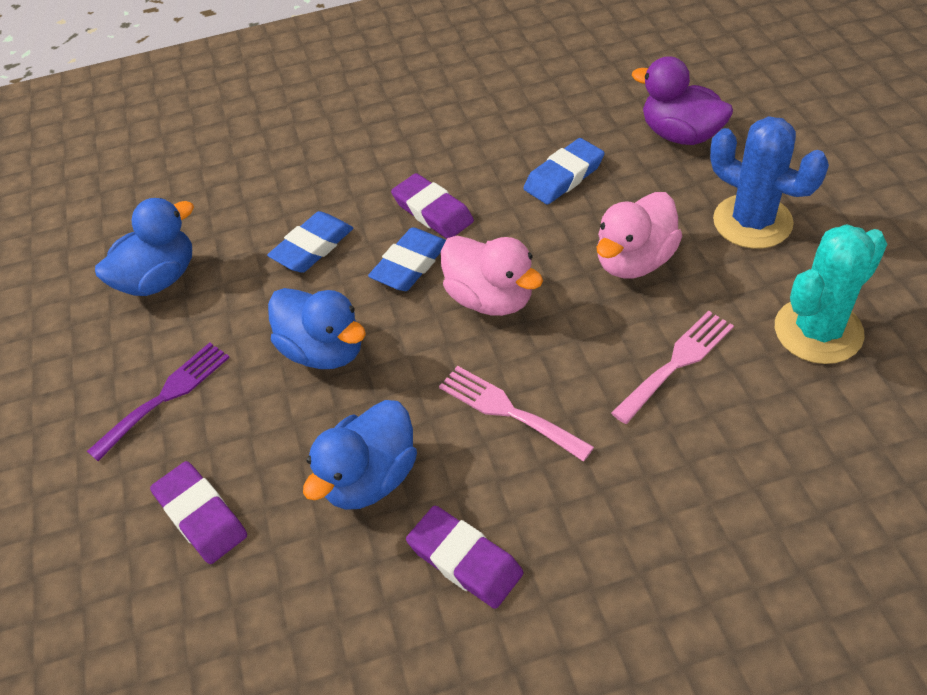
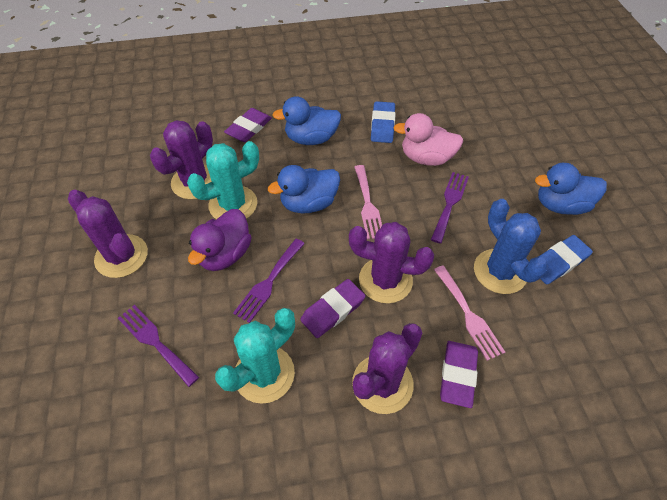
blue eraser: 3 -> 2
pink duck: 2 -> 1
purple cactus: 0 -> 4
purple fork: 1 -> 3
turquoise cactus: 1 -> 2

